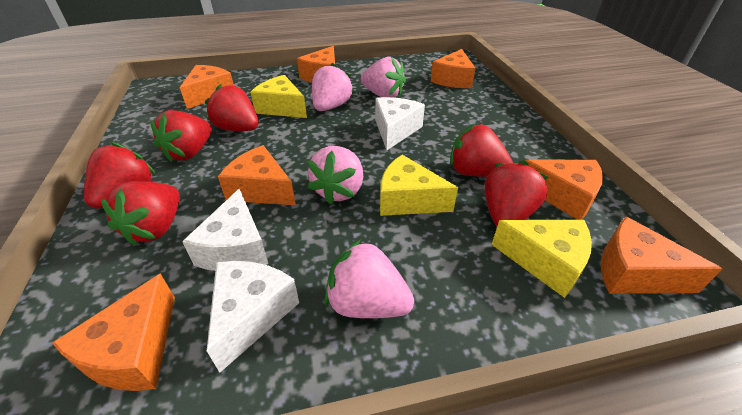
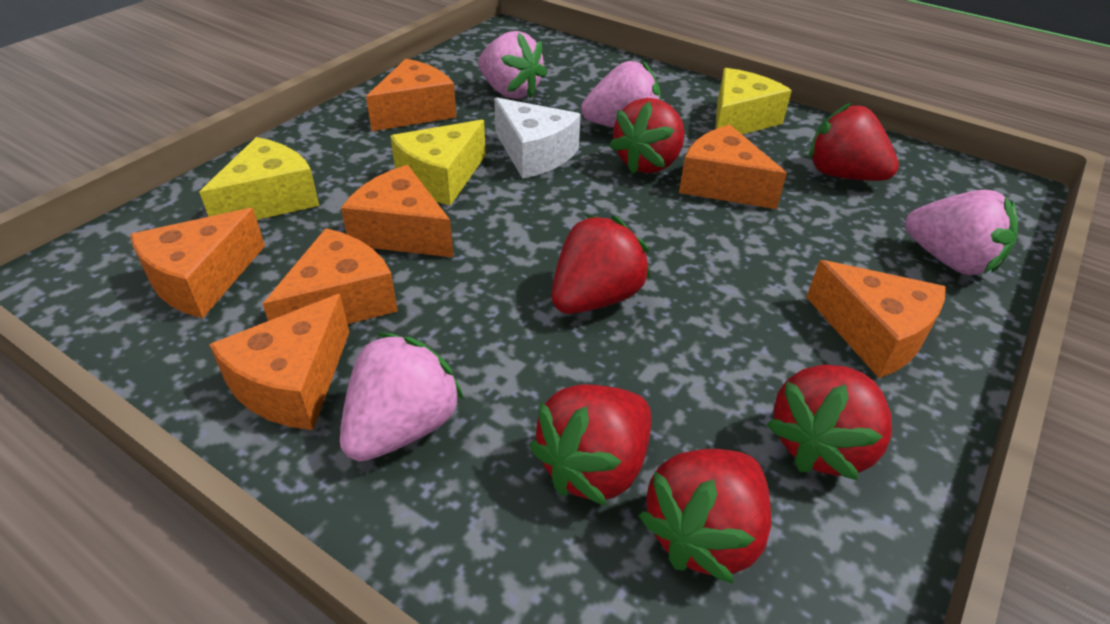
white cheese: 3 -> 1

